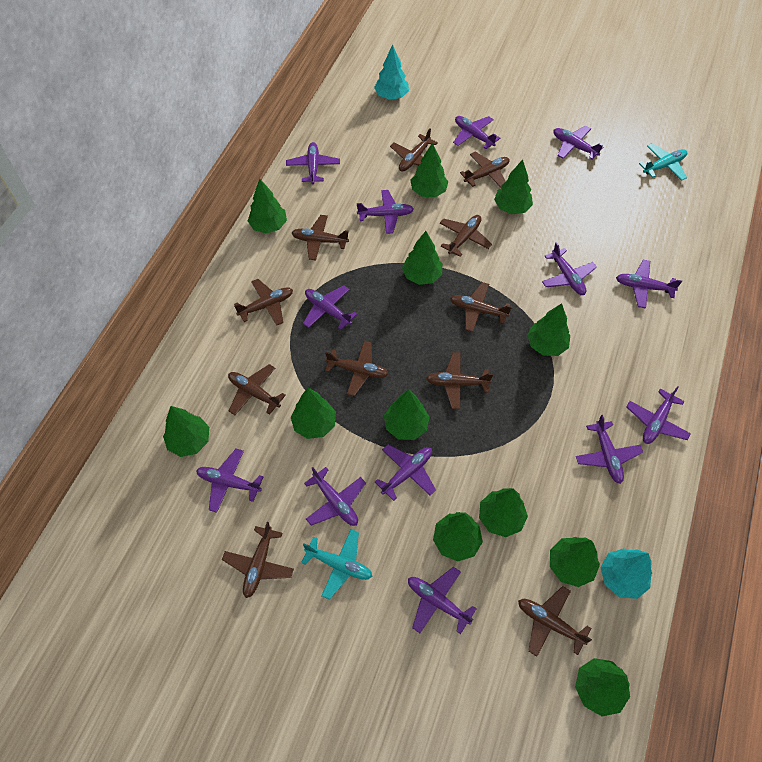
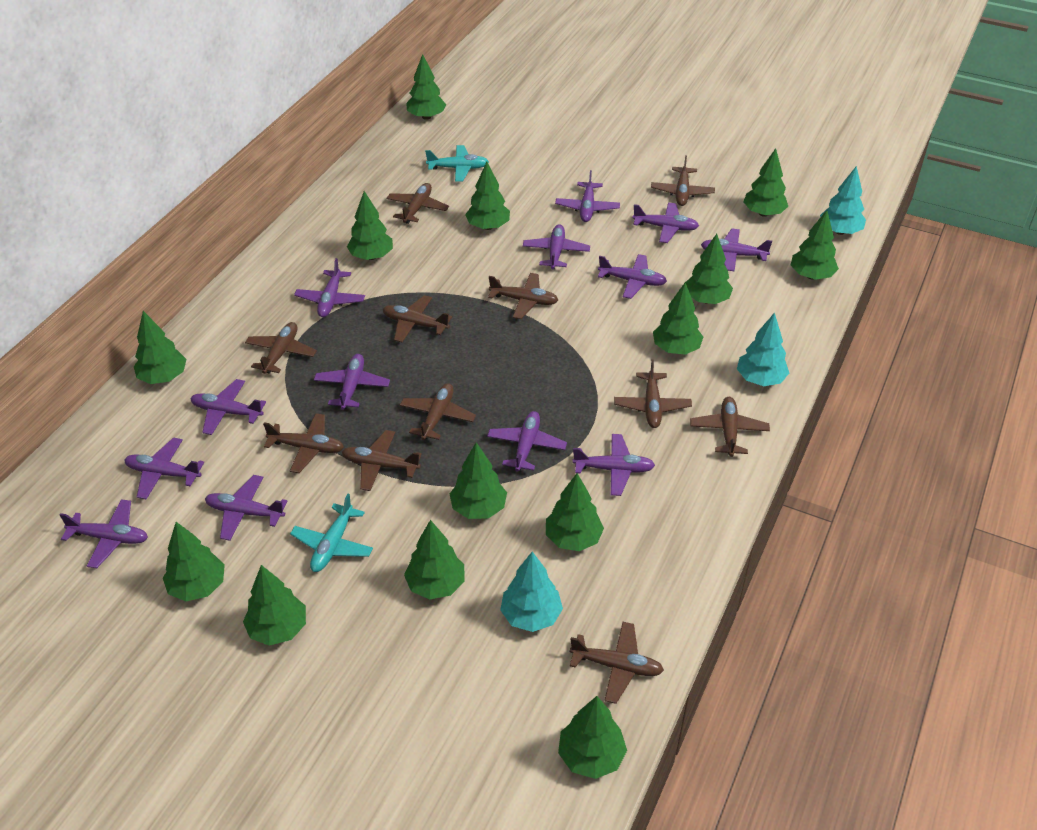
green tree: 12 -> 14
turquoise tree: 2 -> 3

